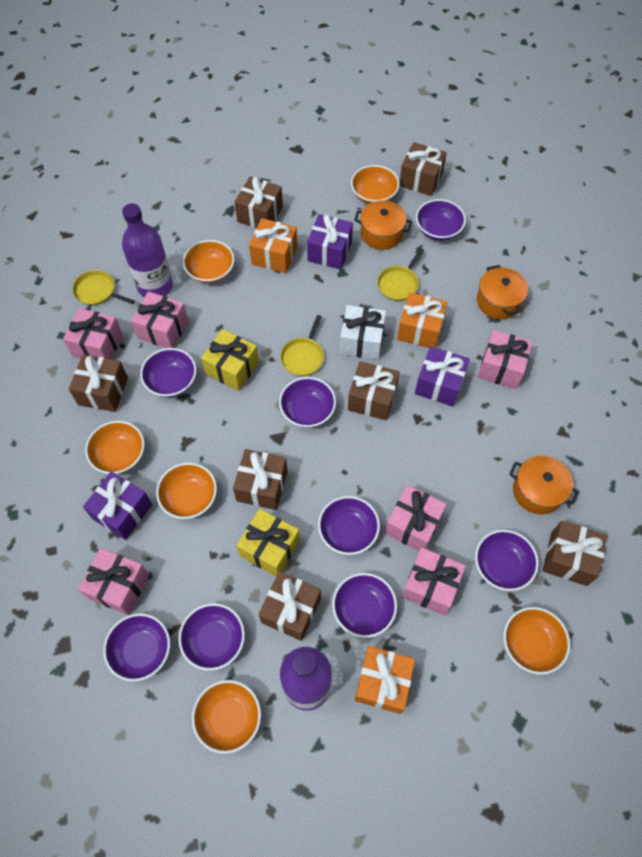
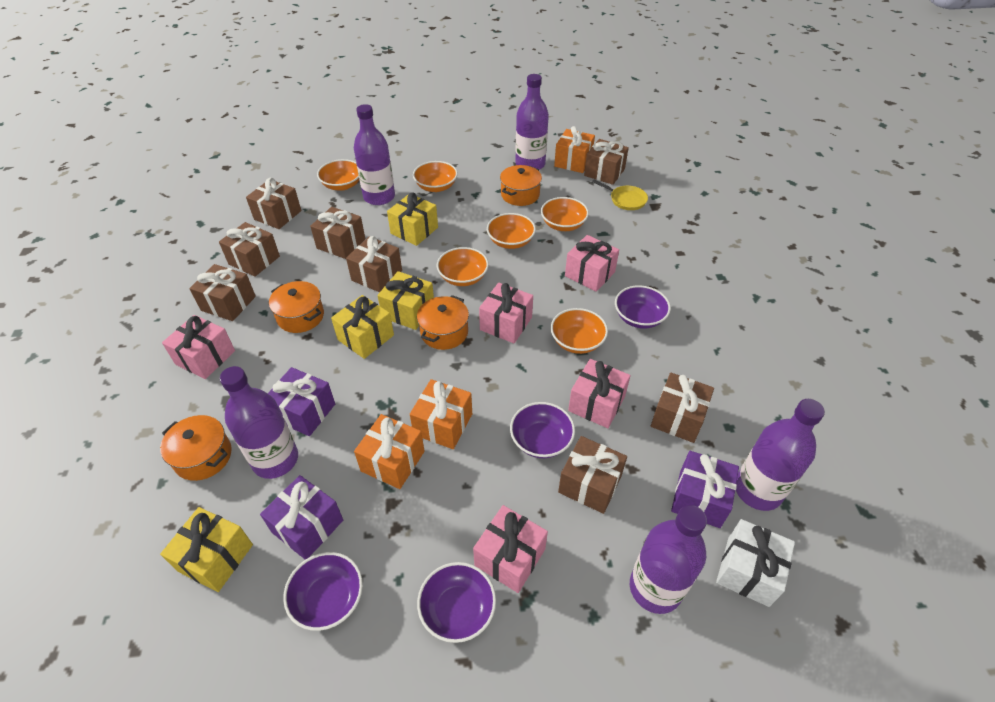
brown gift: 7 -> 8
orange pot: 3 -> 4
pink gift: 6 -> 5
purple bottle: 2 -> 5
purple bowl: 8 -> 4
yellow gift: 2 -> 4
yellow pan: 3 -> 1

